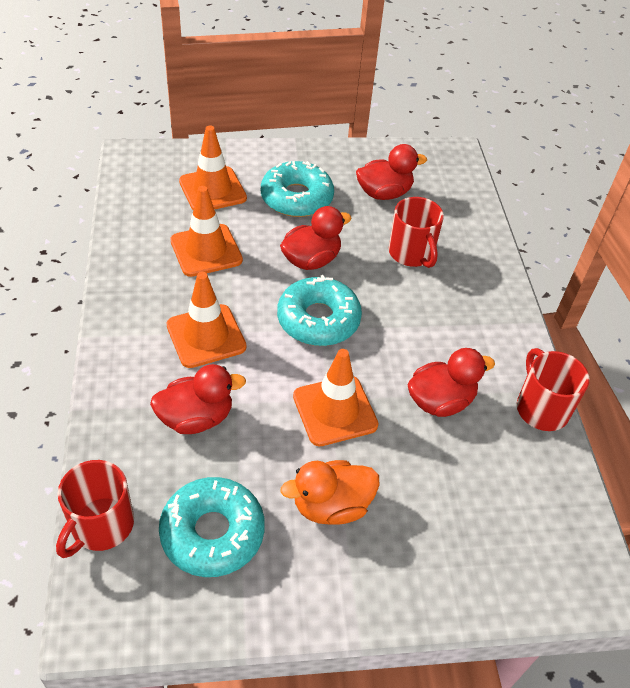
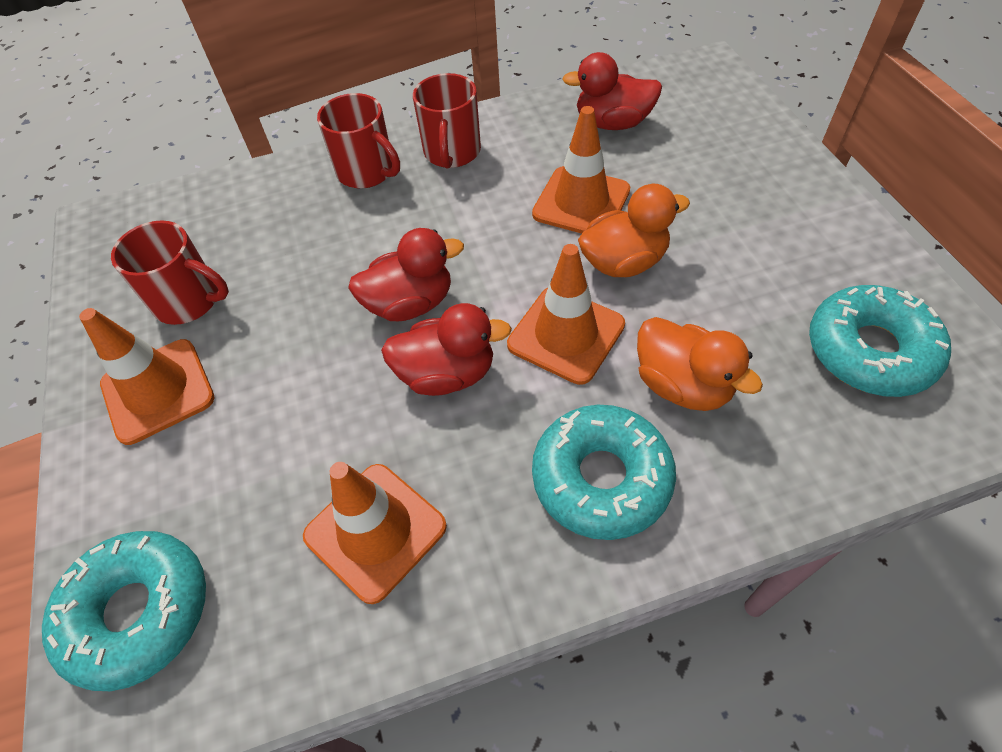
orange duck: 1 -> 2
red duck: 4 -> 3

